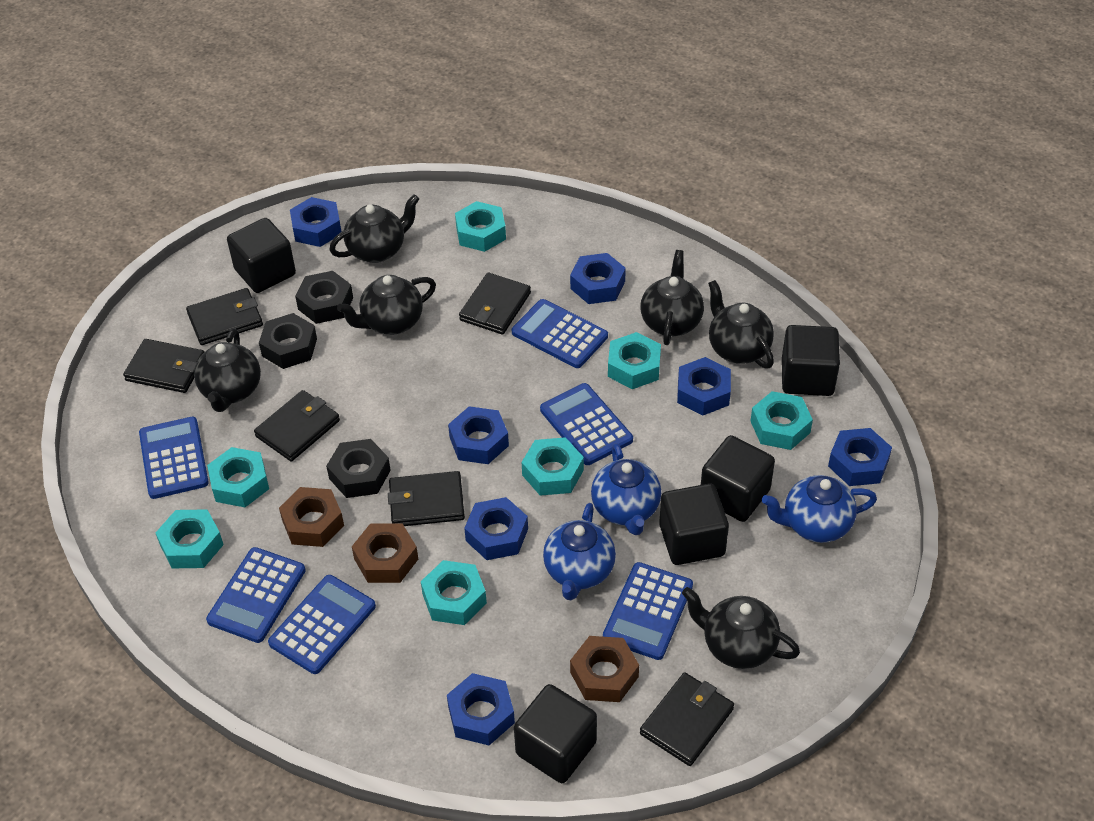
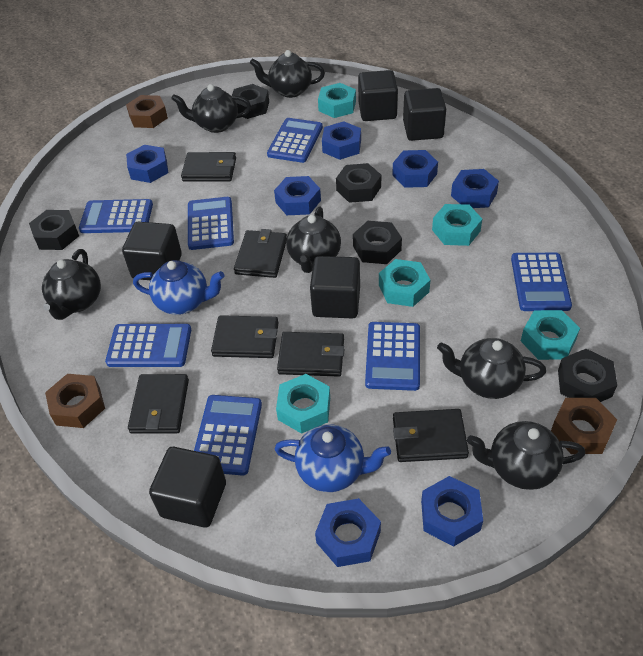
black nut: 3 -> 5
blue calculator: 6 -> 7
blue teapot: 3 -> 2
turquoise nut: 7 -> 5

